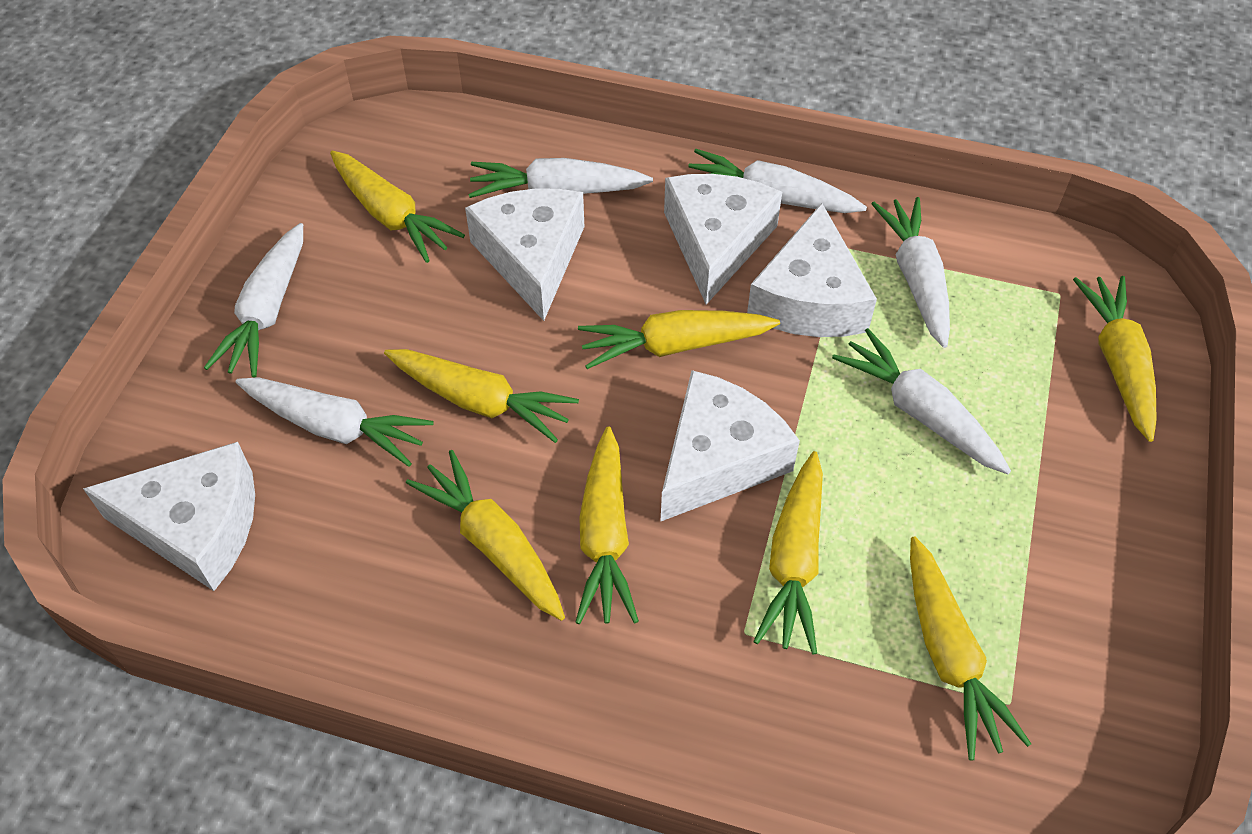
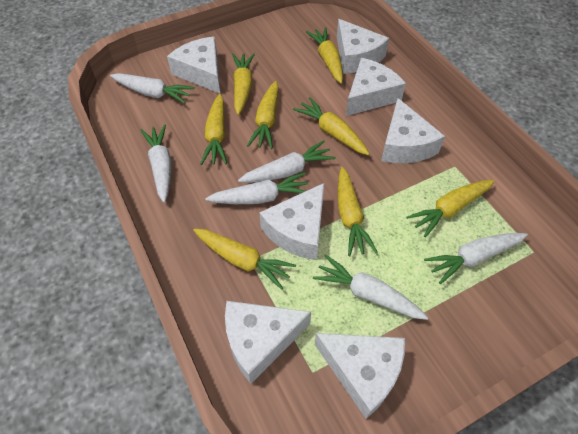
white cheese: 5 -> 7

